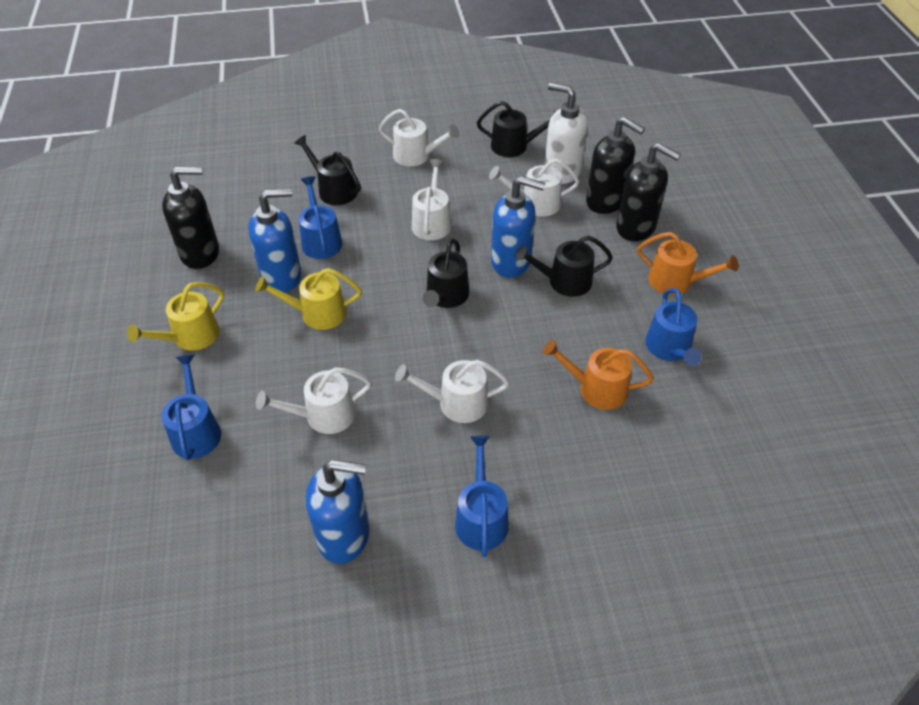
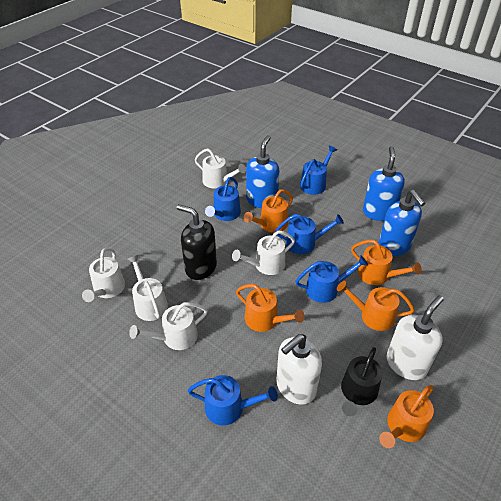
black soap dispenser: 3 -> 1
black watering can: 4 -> 1
blue watering can: 4 -> 5
orange watering can: 2 -> 5
white soap dispenser: 1 -> 2
yellow watering can: 2 -> 0

